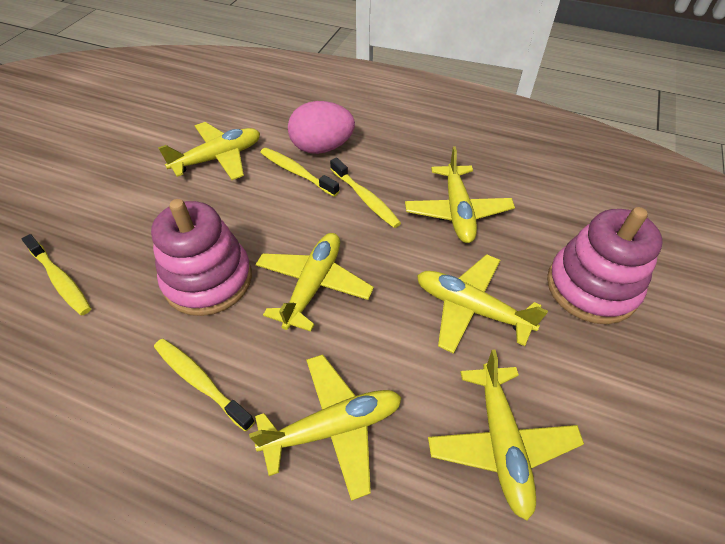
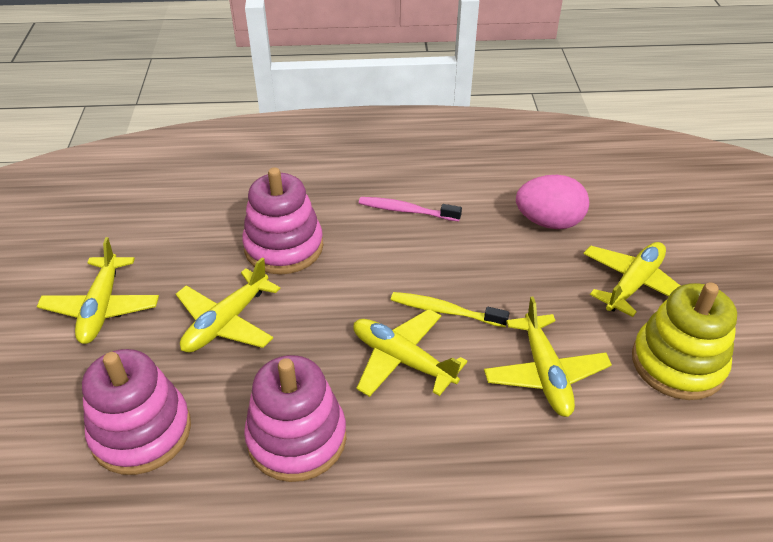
pink stacking toy: 2 -> 3
pink toothbrush: 0 -> 1
yellow plane: 6 -> 5
yellow stacking toy: 0 -> 1
yellow toothbrush: 4 -> 1

